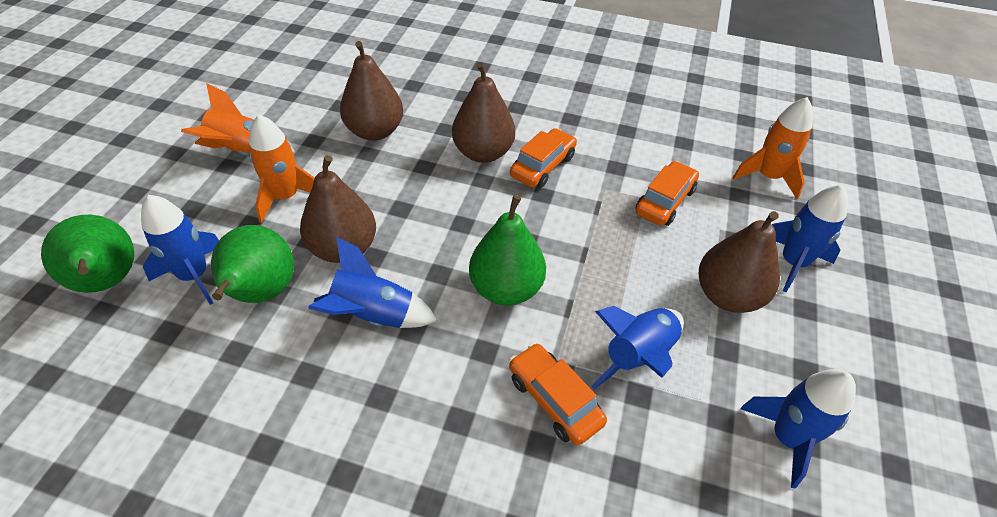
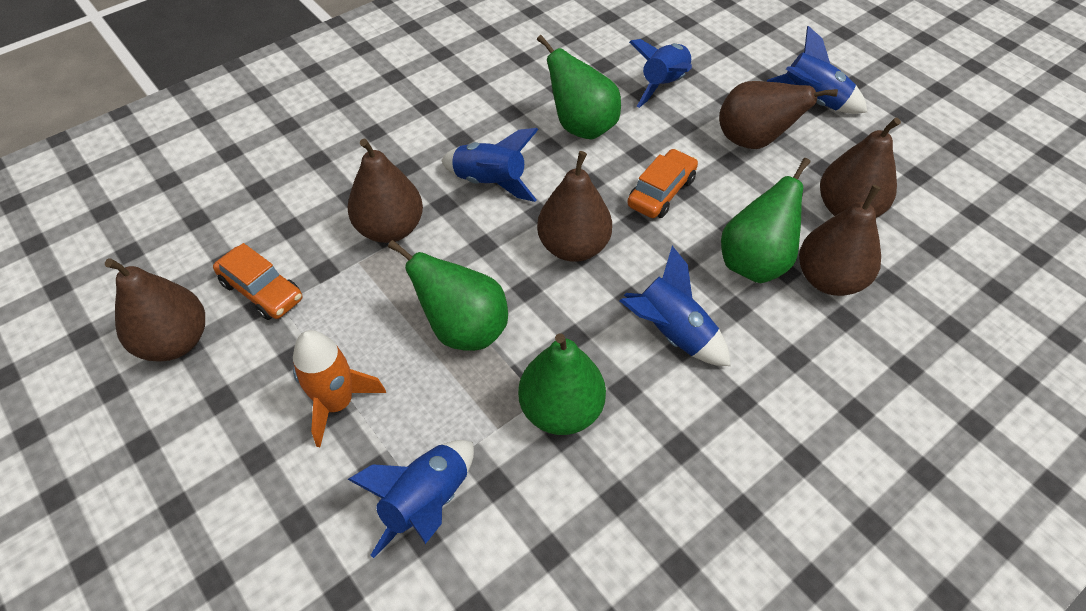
brown pear: 4 -> 6
green pear: 3 -> 4
orange car: 3 -> 2
orange rocket: 3 -> 1

